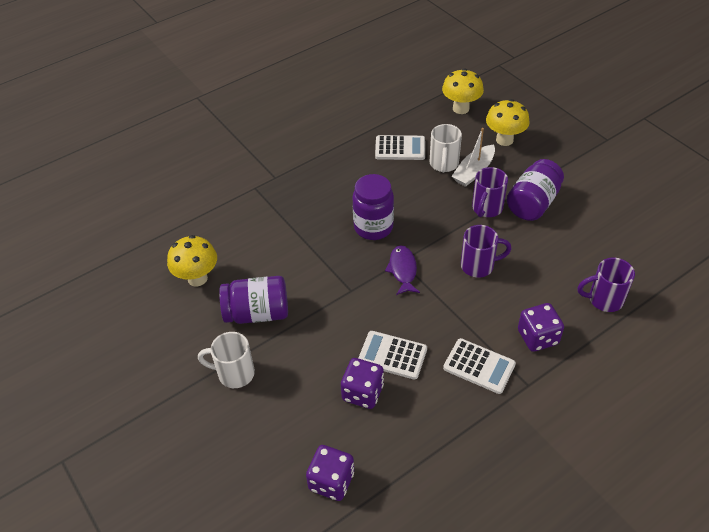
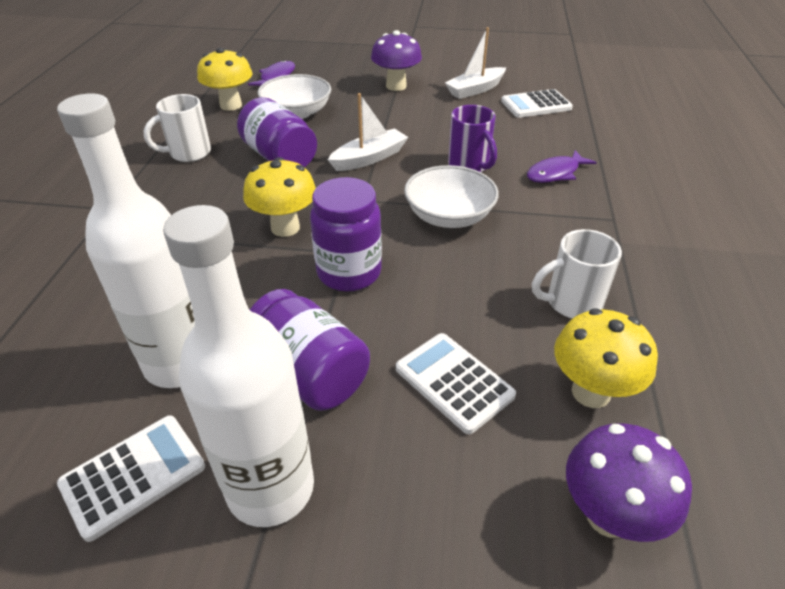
purple dice: 3 -> 0
purple fish: 1 -> 2
purple mug: 3 -> 1
purple mushroom: 0 -> 2
white boat: 1 -> 2
white bottle: 0 -> 2
white bowl: 0 -> 2

